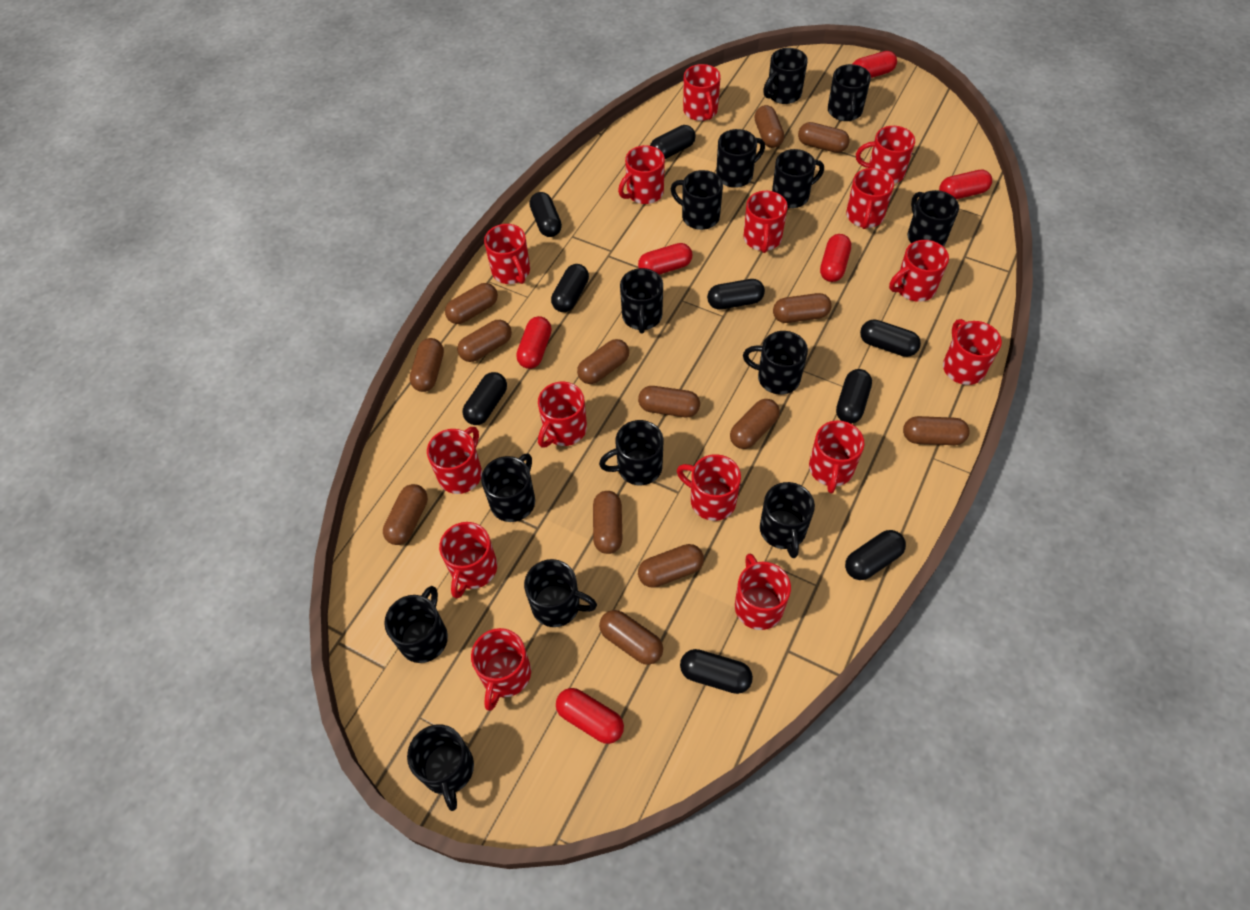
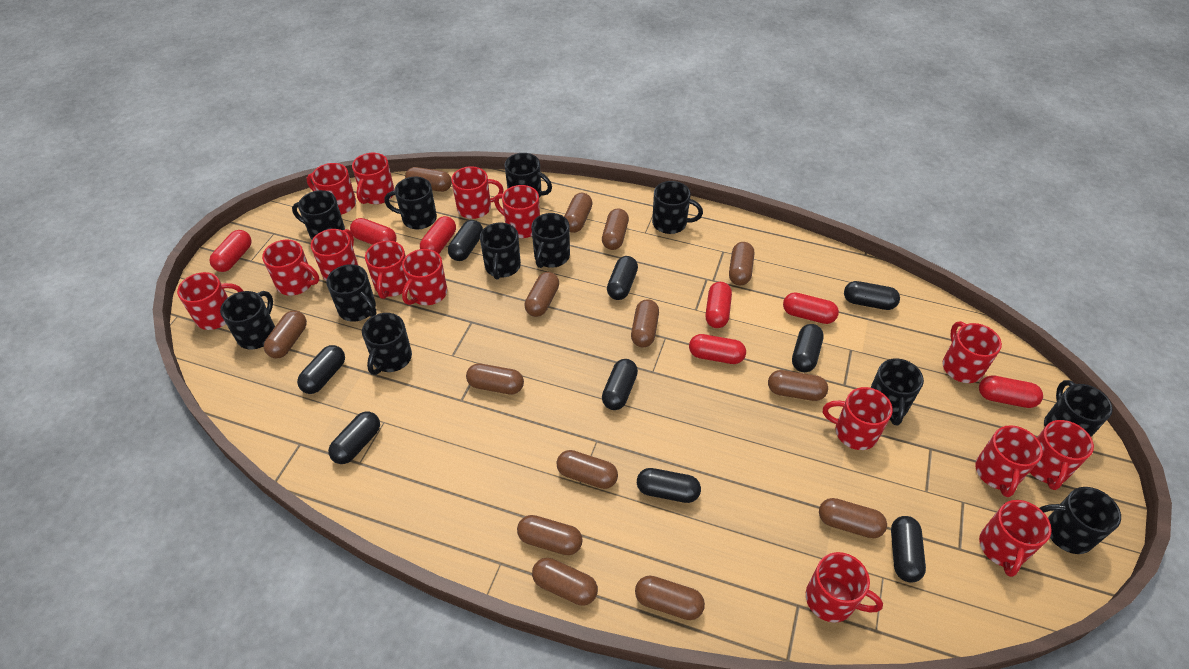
black mug: 14 -> 12
red capsule: 6 -> 7

